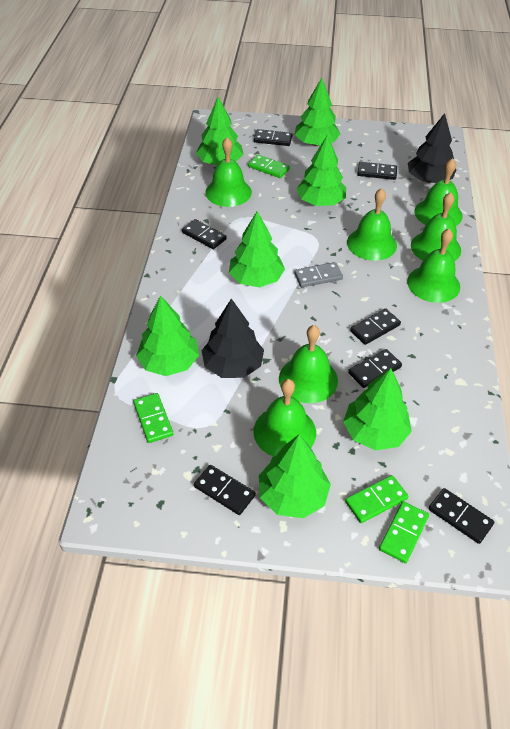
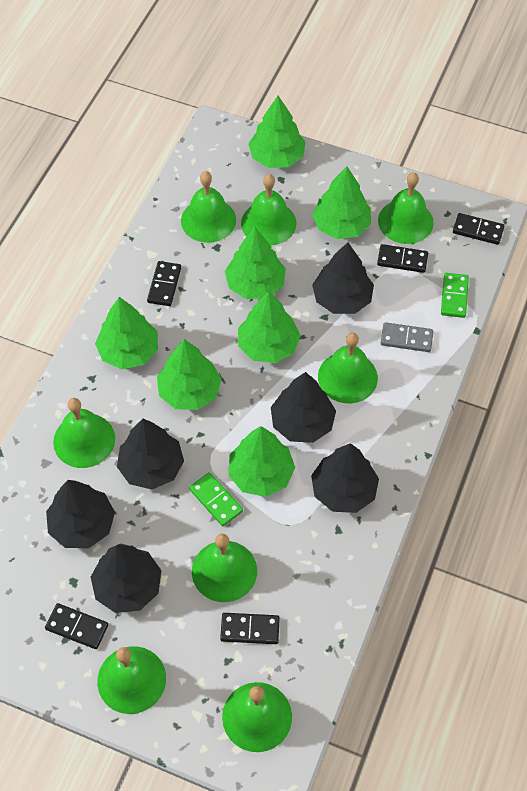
black domino: 7 -> 5
black tree: 2 -> 6
green bell: 7 -> 8
green domino: 4 -> 2

